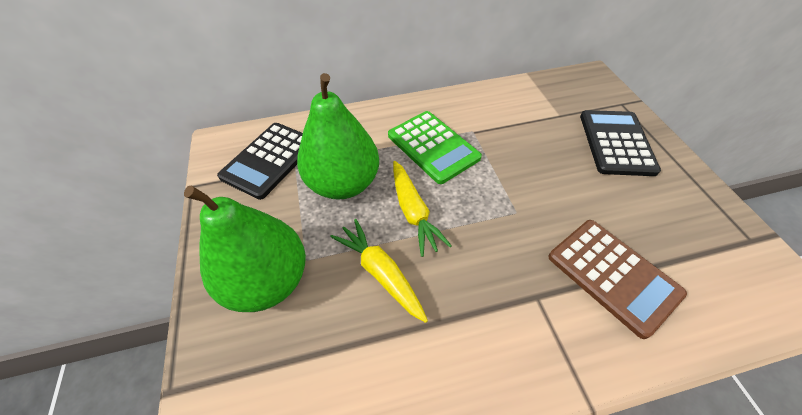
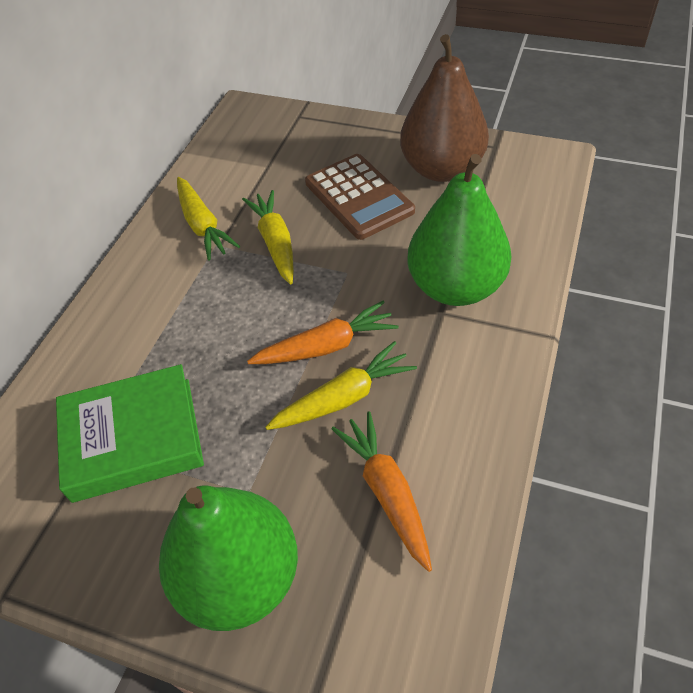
black calculator: 2 -> 0
brown pear: 0 -> 1
green book: 0 -> 1
green calculator: 1 -> 0
orange carrot: 0 -> 2
yellow carrot: 2 -> 3

